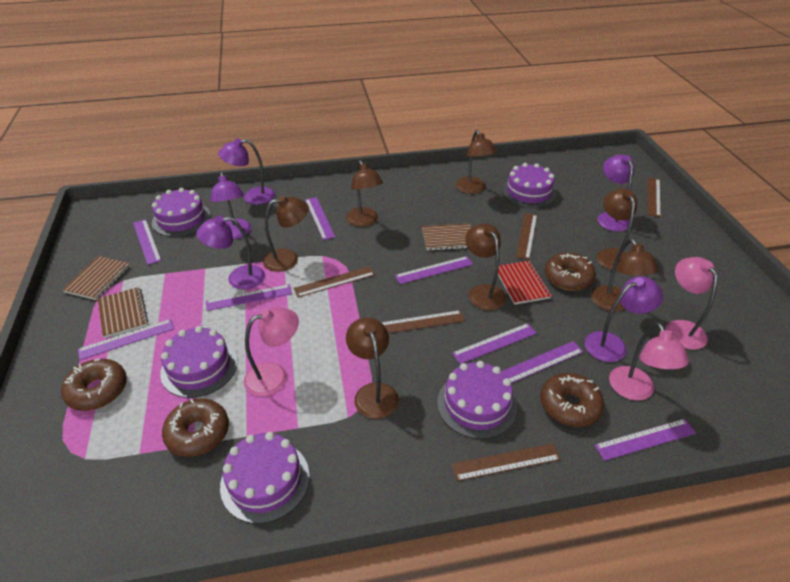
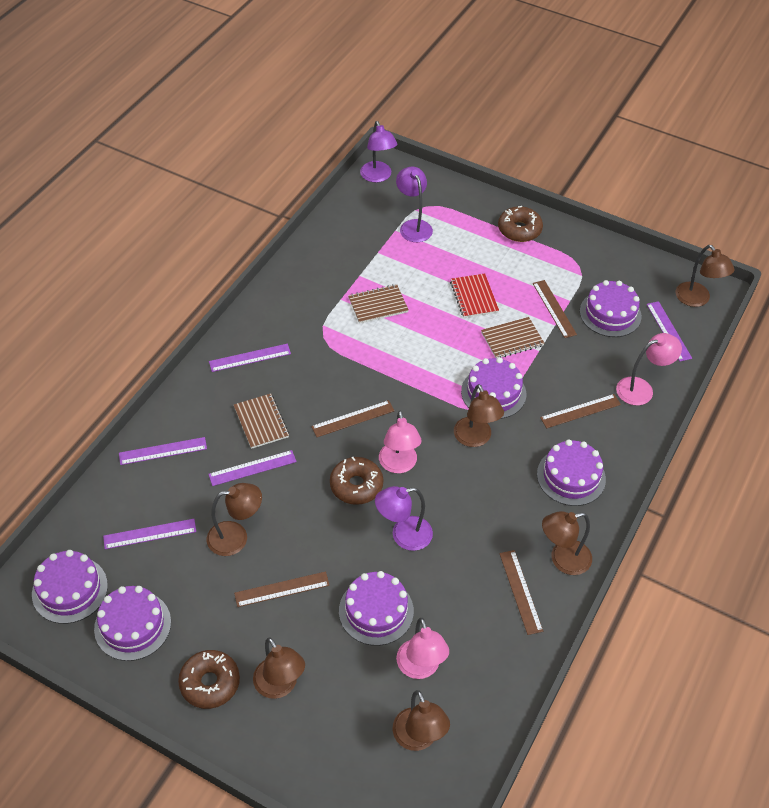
brown donut: 4 -> 3
brown lamp: 7 -> 6
purple cake: 5 -> 6
purple lamp: 5 -> 3
purple ruler: 8 -> 5

